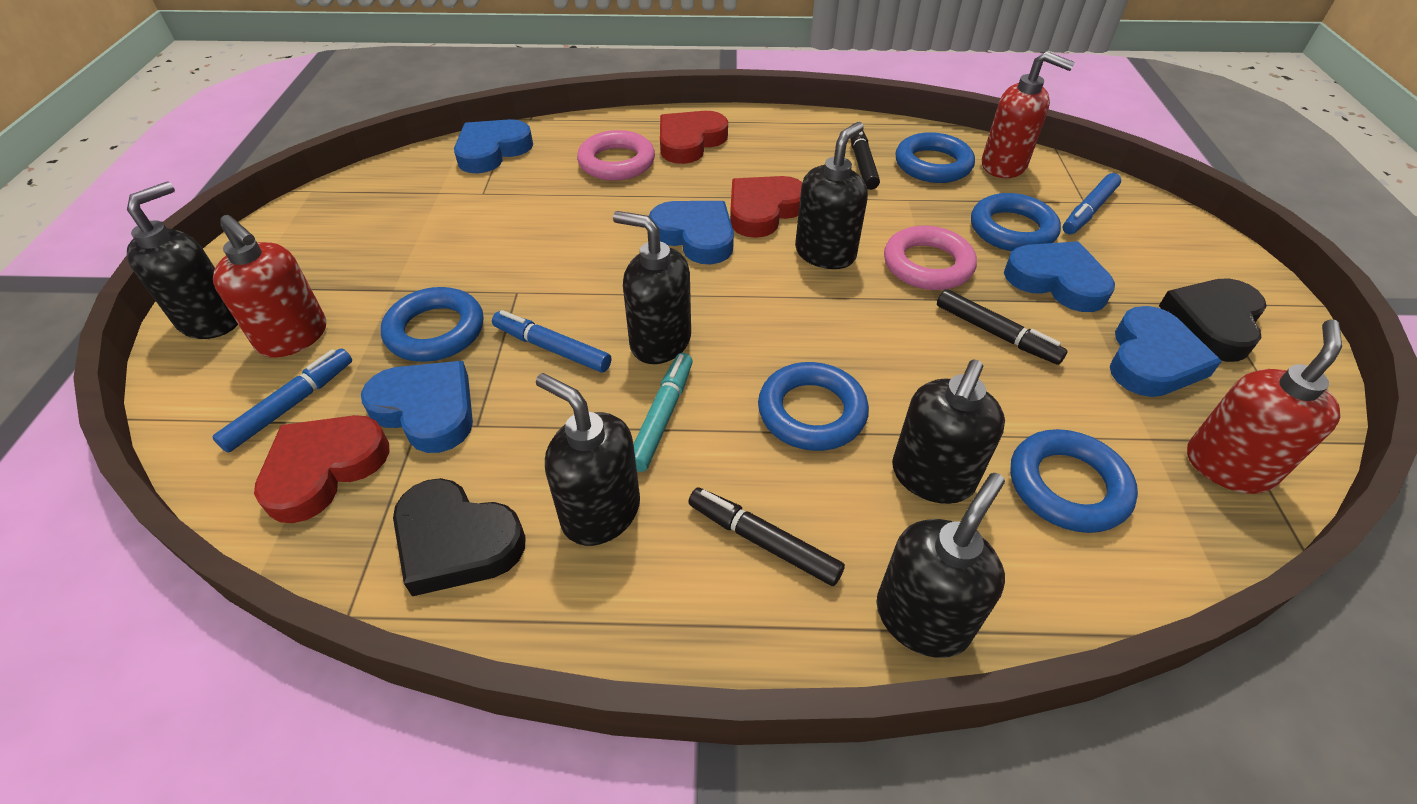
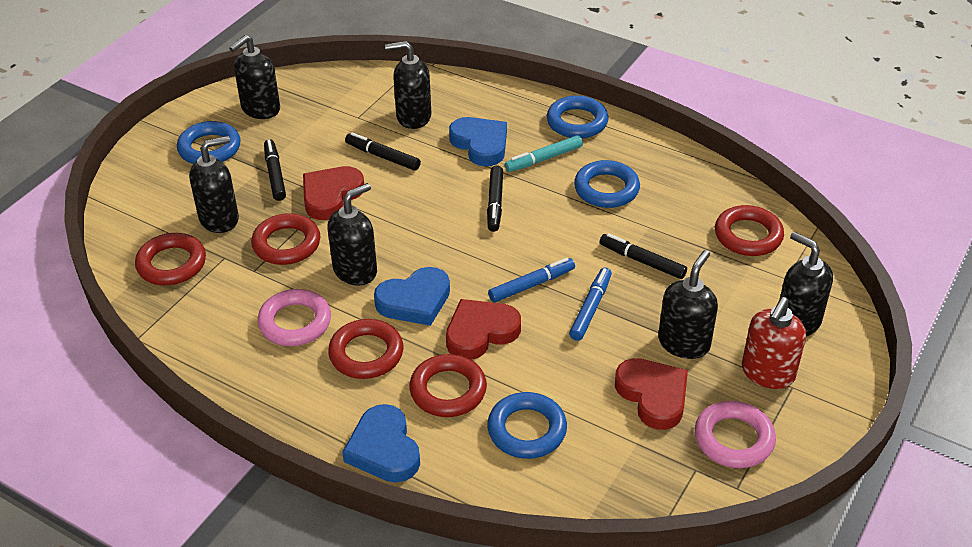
black heart: 2 -> 0
black marker: 3 -> 4
blue heart: 5 -> 3
blue marker: 3 -> 2
blue ring: 5 -> 4
red ring: 0 -> 5
red soap dispenser: 3 -> 1

